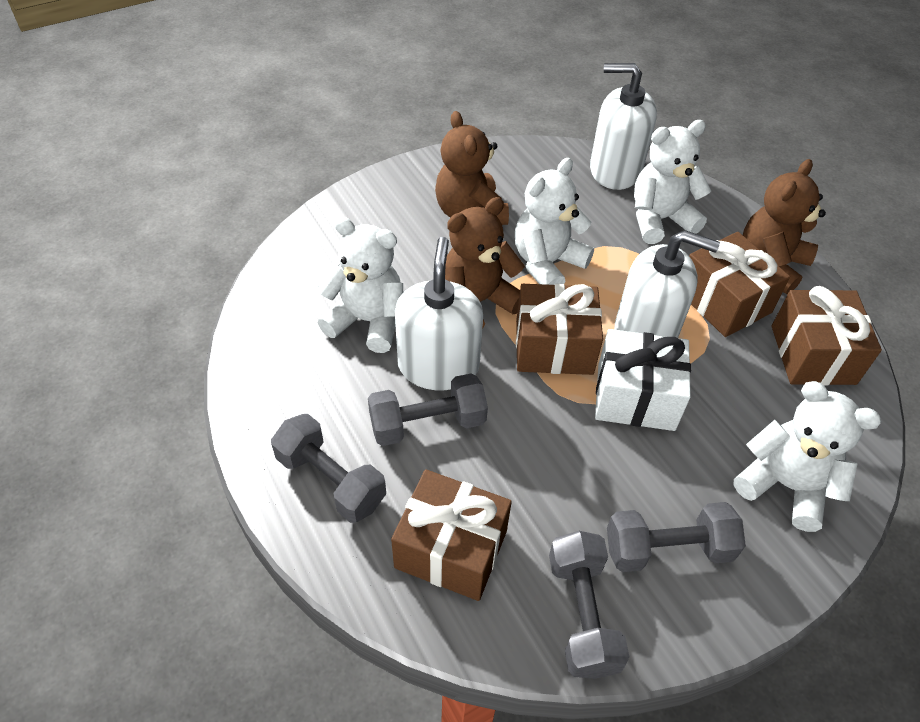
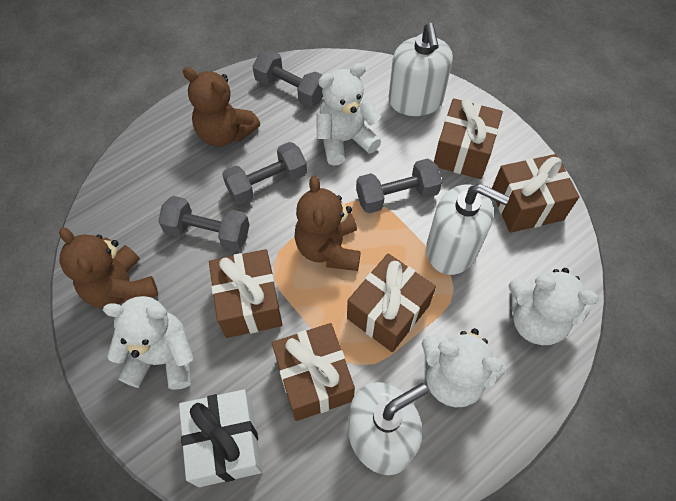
brown gift: 4 -> 5

